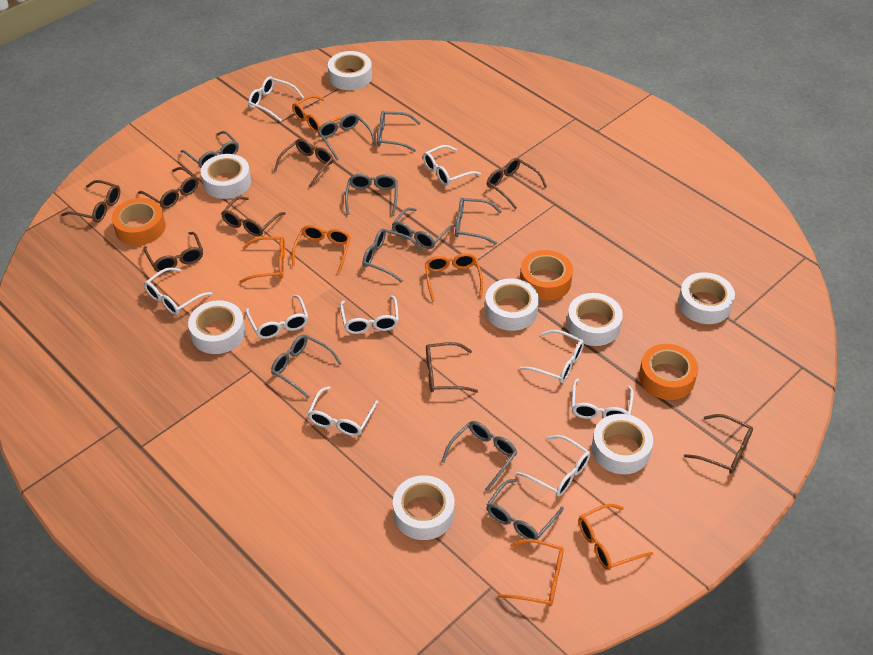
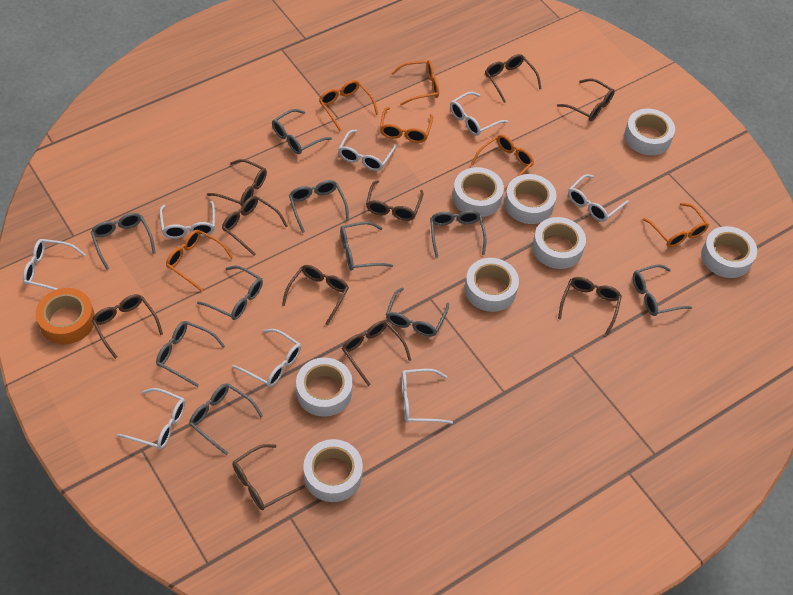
brown glasses: 8 -> 10
orange tape: 3 -> 1
white glasses: 9 -> 8

